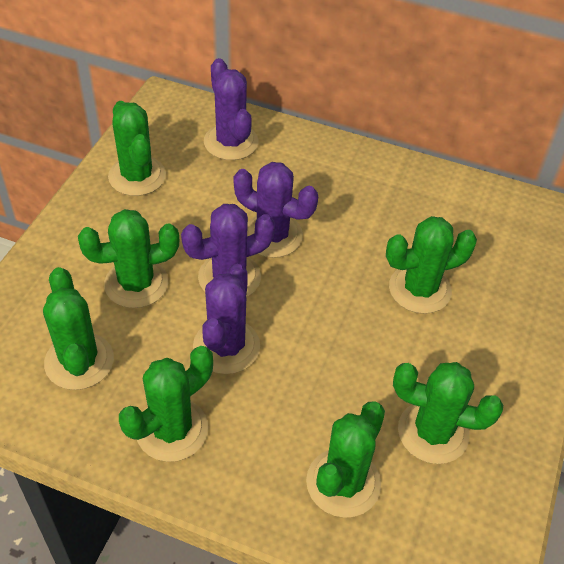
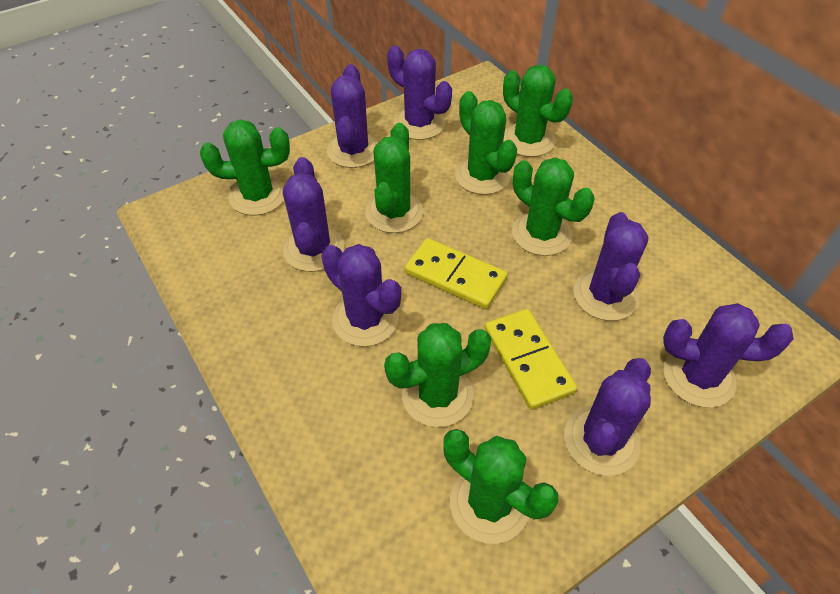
purple cactus: 4 -> 7
yellow domino: 0 -> 2

